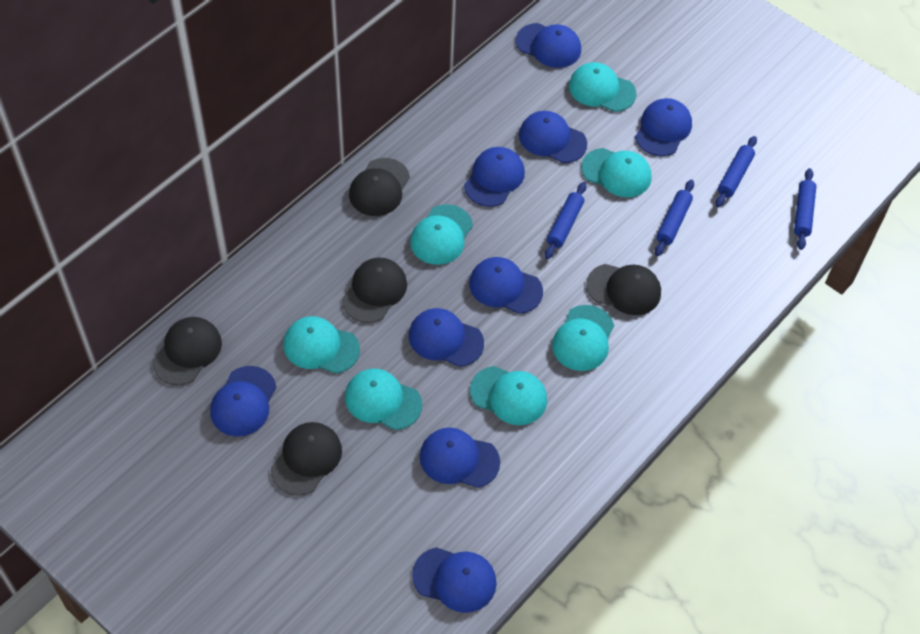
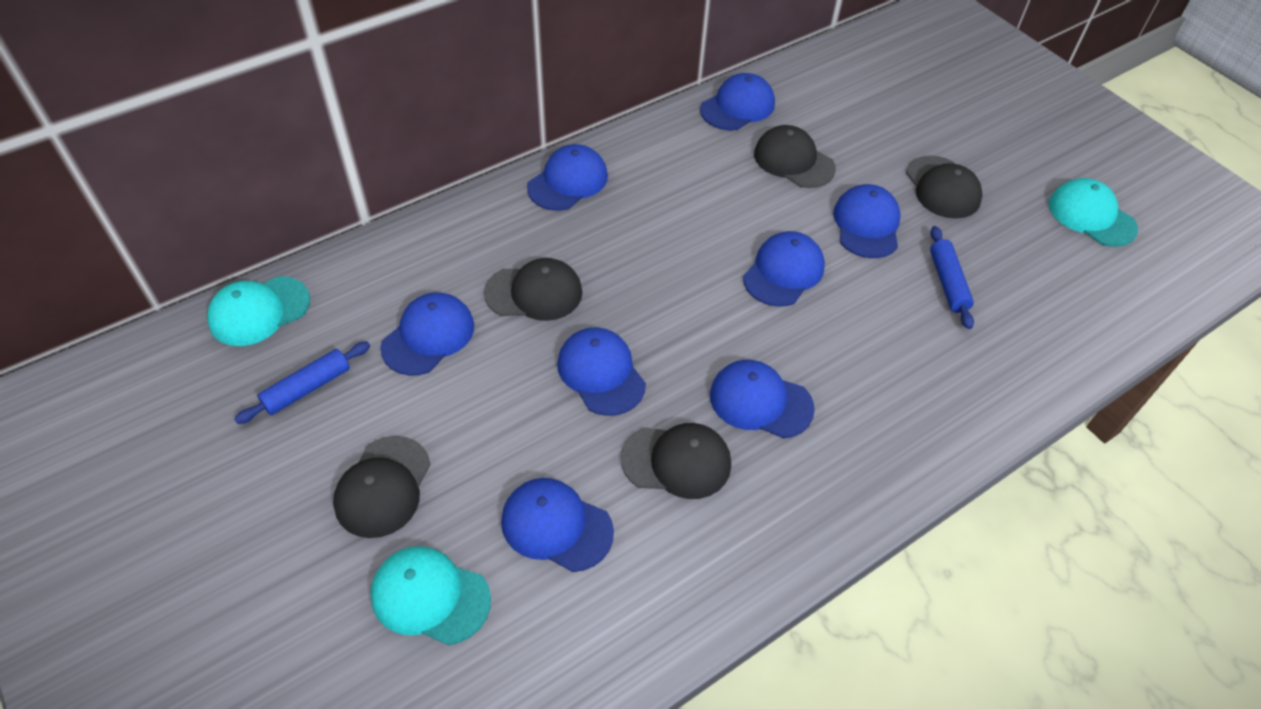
blue cap: 9 -> 8
blue rolling pin: 4 -> 2
turquoise cap: 7 -> 3

